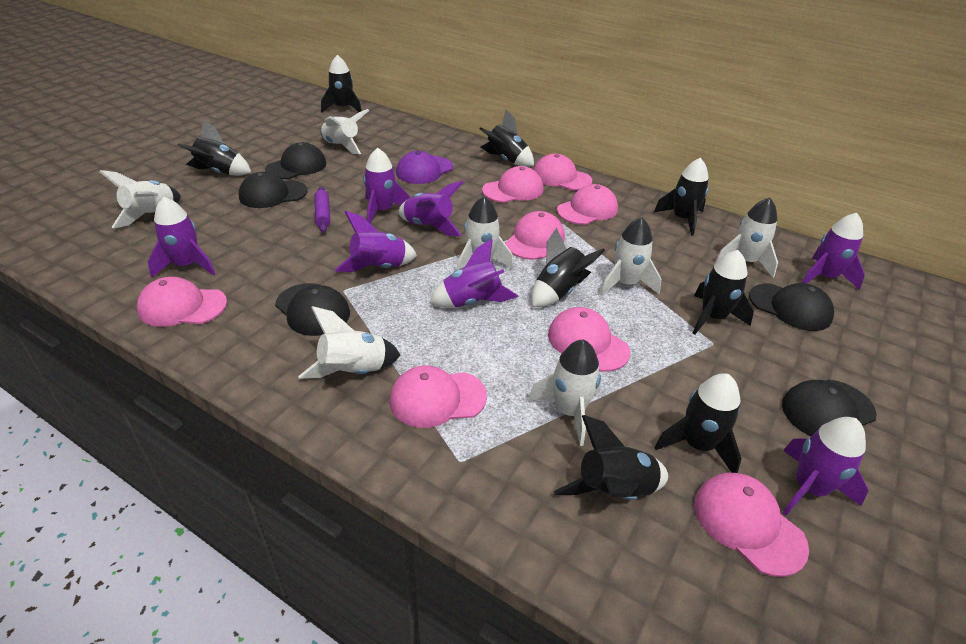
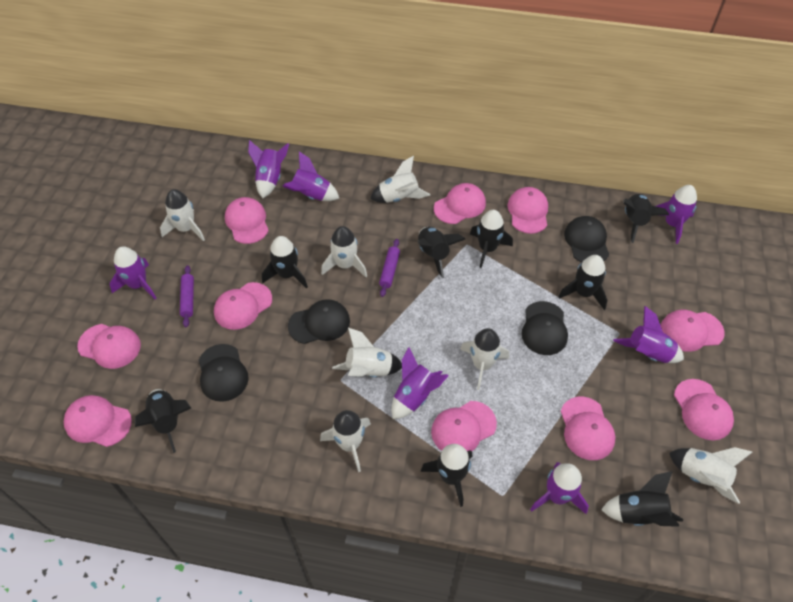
black cap: 5 -> 4
pink cap: 8 -> 10
purple cap: 1 -> 0
purple rolling pin: 1 -> 2

